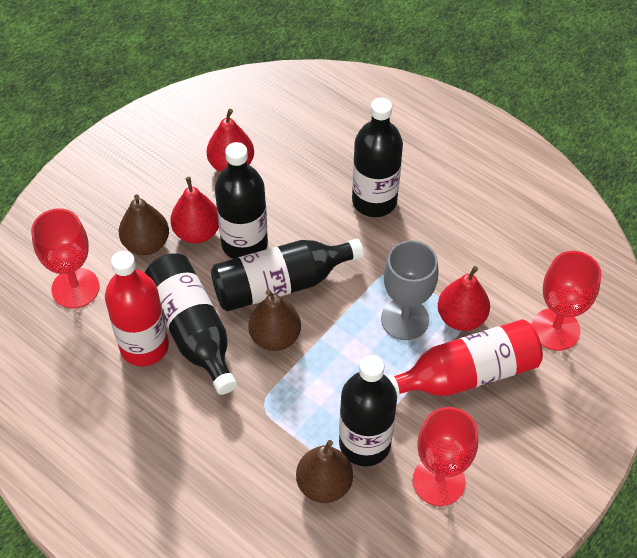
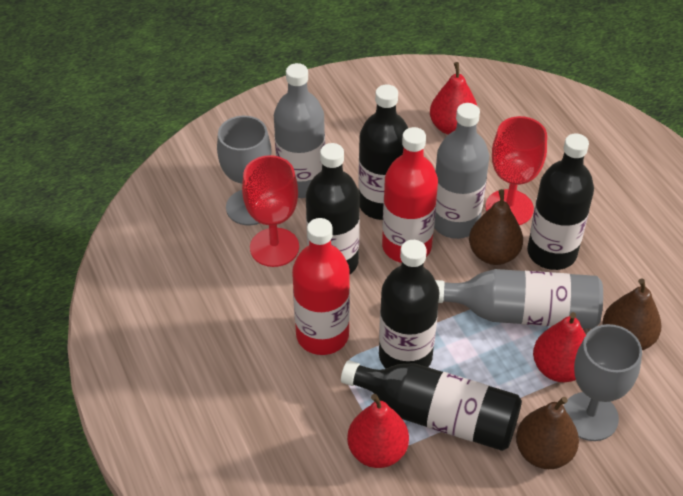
grey bottle: 0 -> 3
grey goblet: 1 -> 2
red goblet: 3 -> 2

